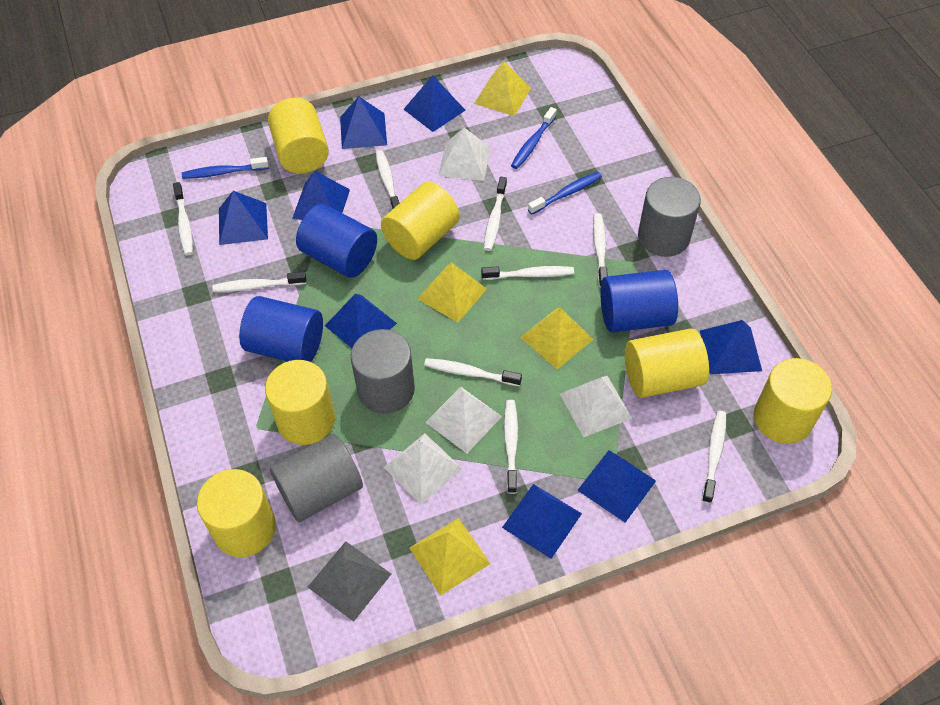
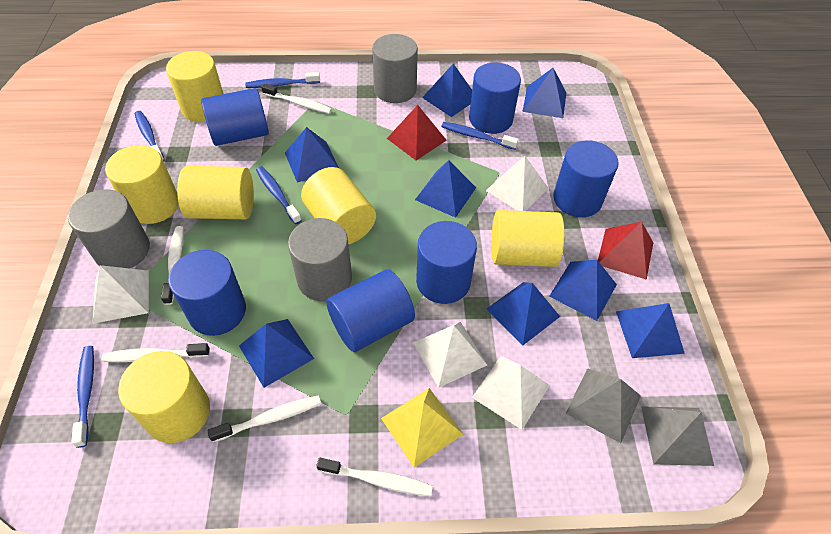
blue cylinder: 3 -> 6
blue toothbrush: 3 -> 5
grey pyramid: 1 -> 2
red pyramid: 0 -> 2
white toothbrush: 9 -> 5
yellow pyramid: 4 -> 1

